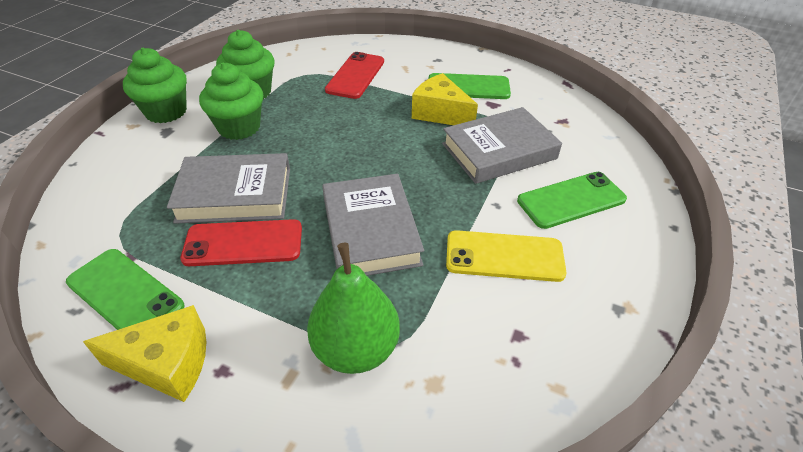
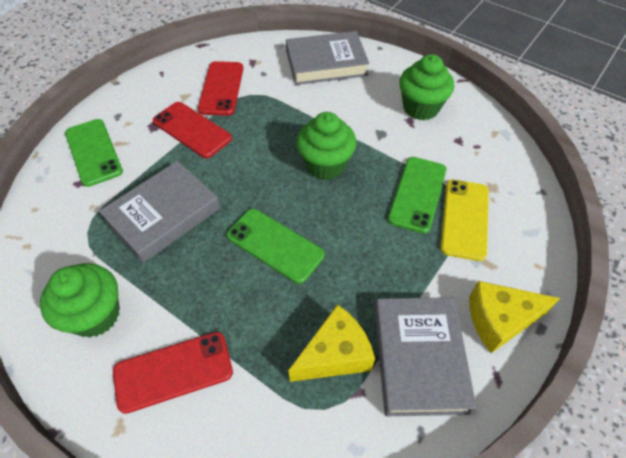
green pear: 1 -> 0
red phone: 2 -> 3

